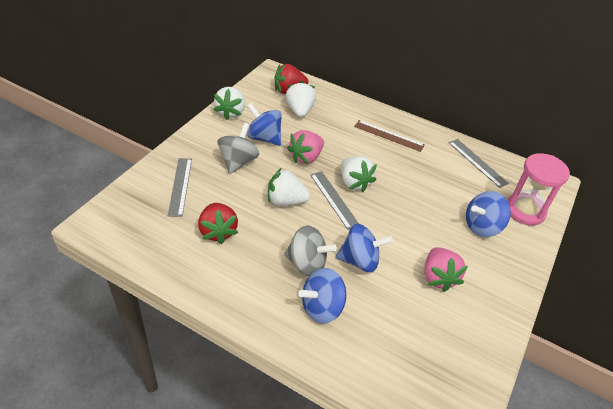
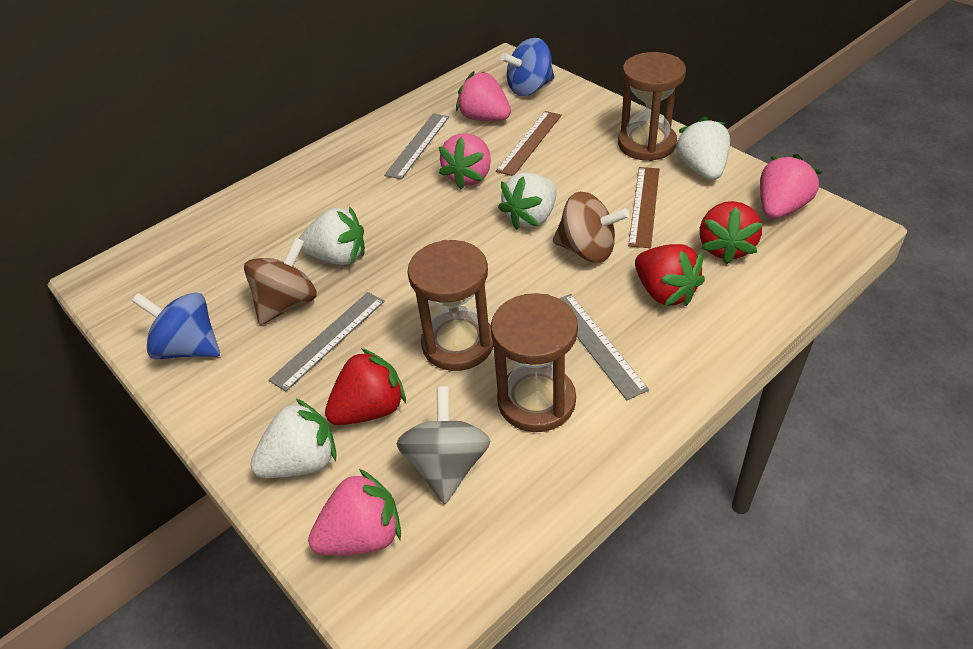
blue spinning top: 4 -> 2
brown hourglass: 0 -> 3
brown ruler: 1 -> 2
brown spinning top: 0 -> 2
grey spinning top: 2 -> 1
pink hourglass: 1 -> 0
pink strawberry: 2 -> 4
red strawberry: 2 -> 3

